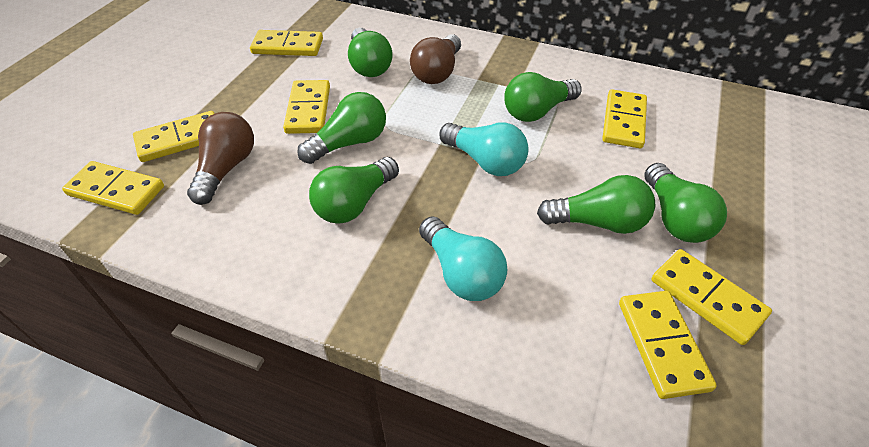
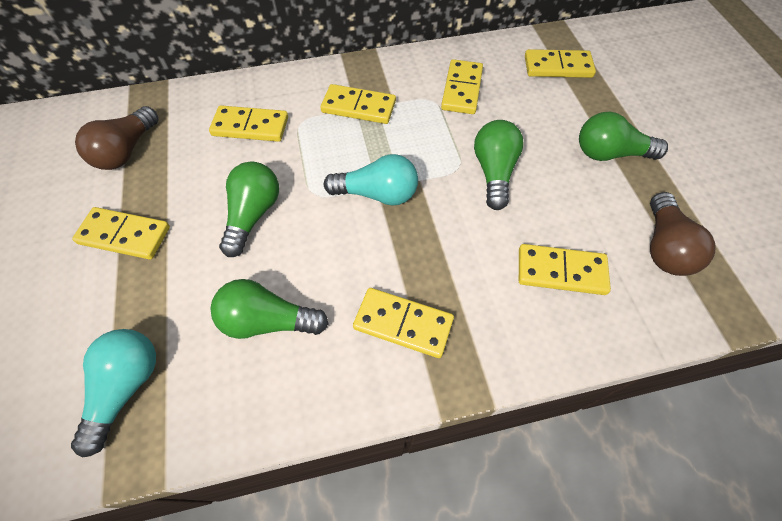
green light bulb: 6 -> 4

